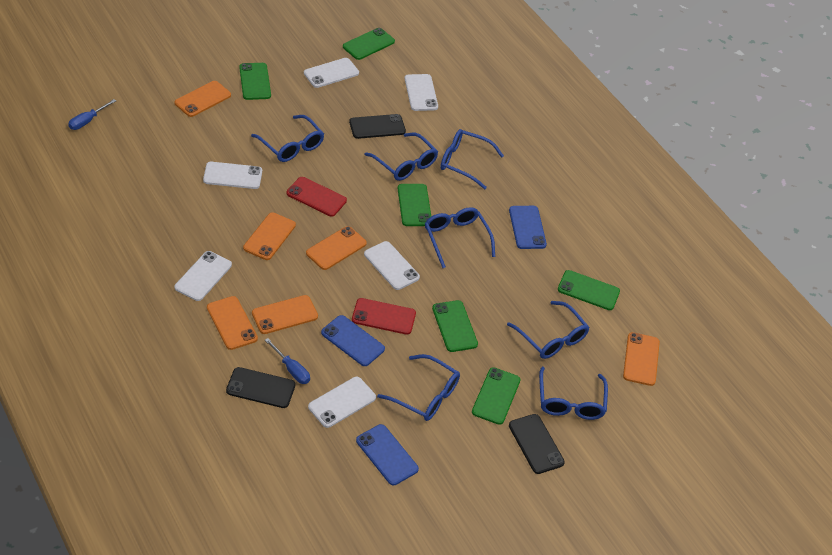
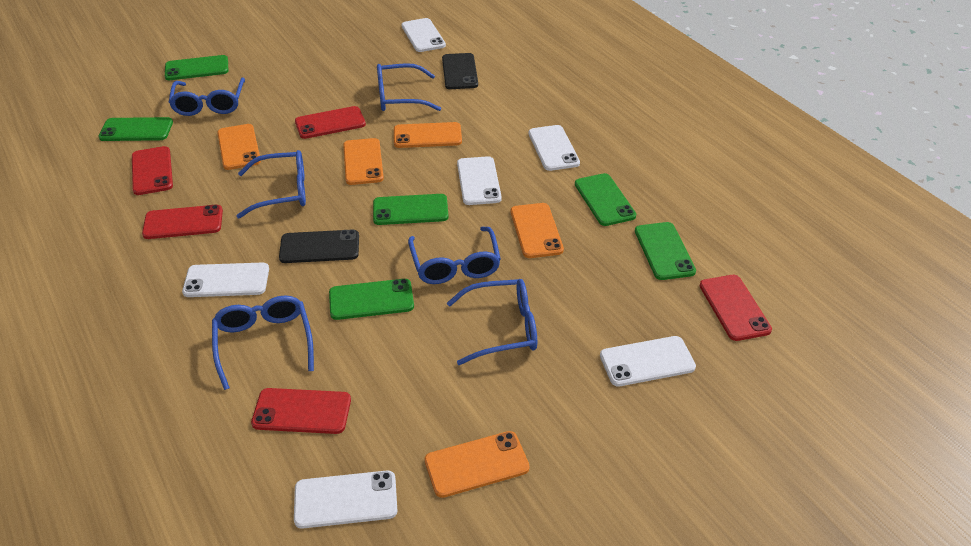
black phone: 3 -> 2
blue glasses: 7 -> 6
blue phone: 3 -> 0
blue screwdriver: 2 -> 0
orange phone: 6 -> 5
red phone: 2 -> 5

